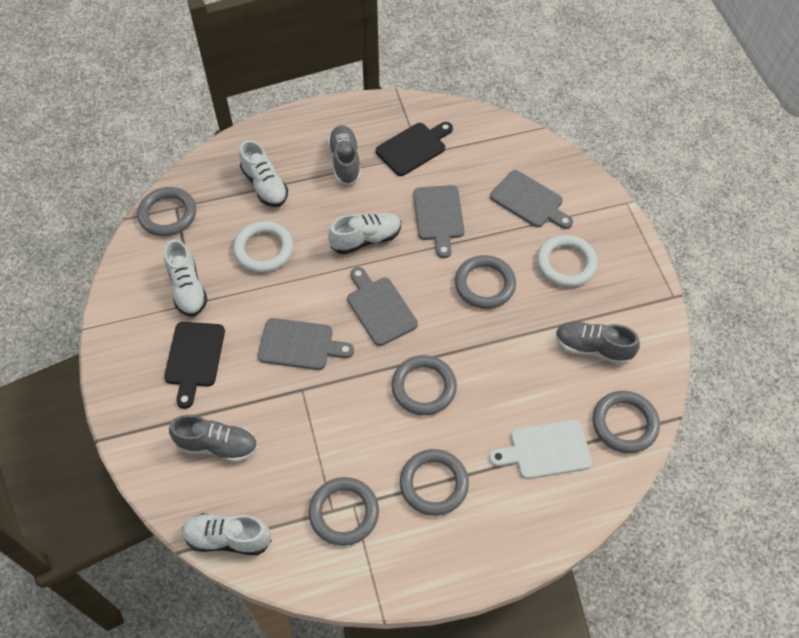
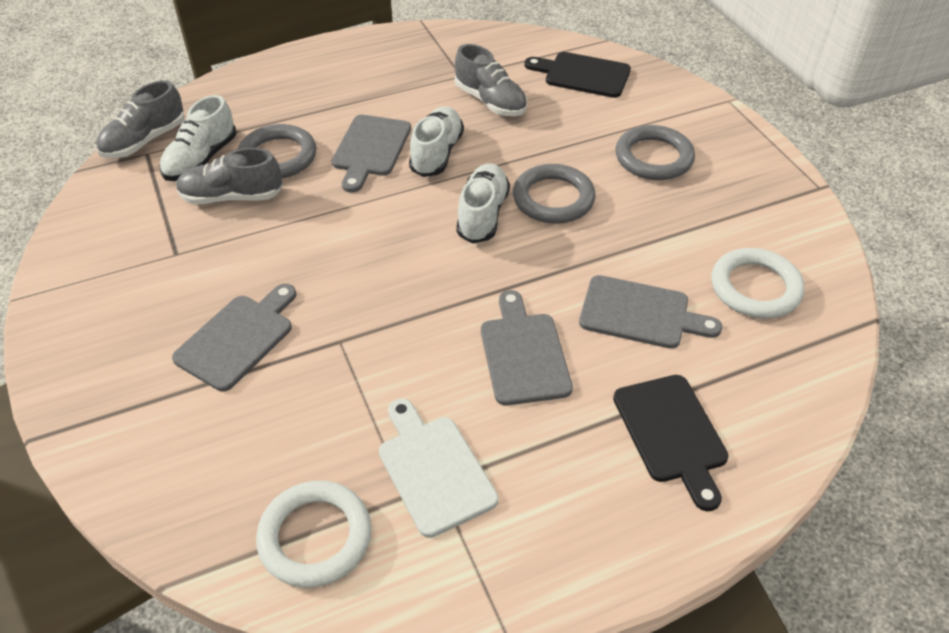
grey ring: 6 -> 3
white shoe: 4 -> 3

